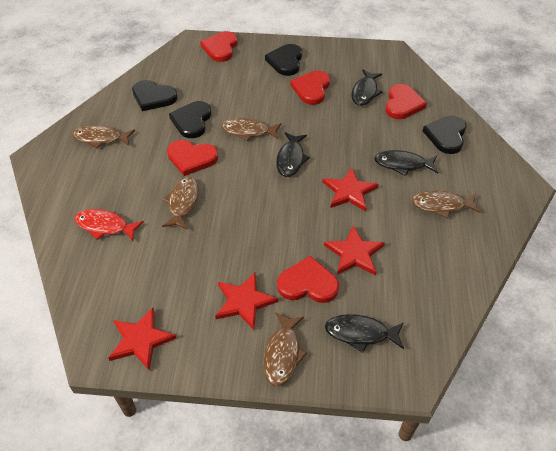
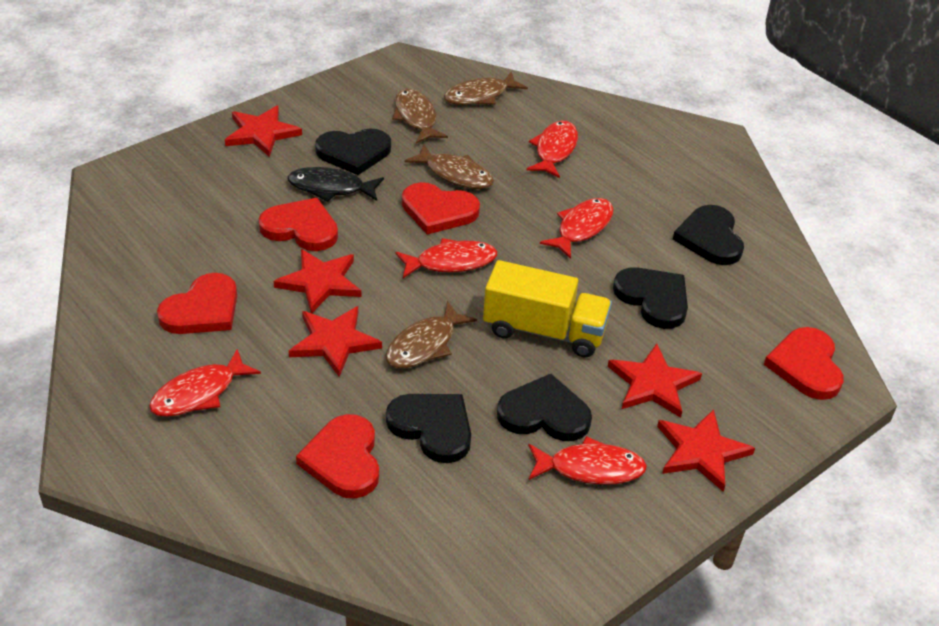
black fish: 4 -> 1
black heart: 4 -> 5
brown fish: 5 -> 4
red fish: 1 -> 5
red star: 4 -> 5
yellow truck: 0 -> 1

